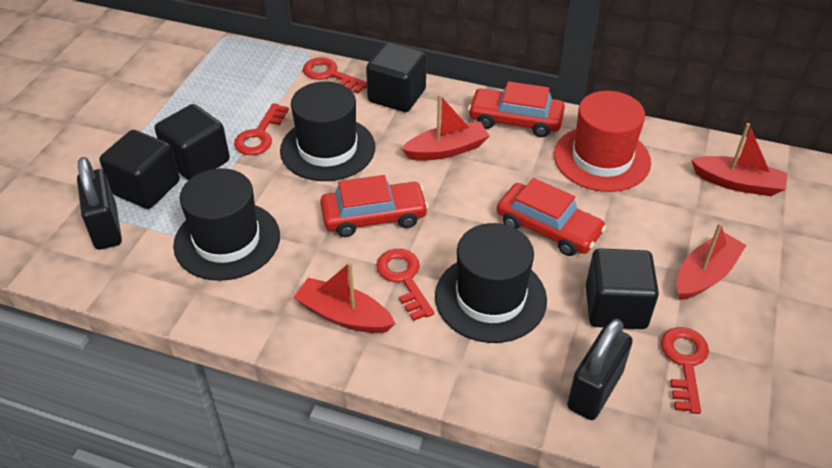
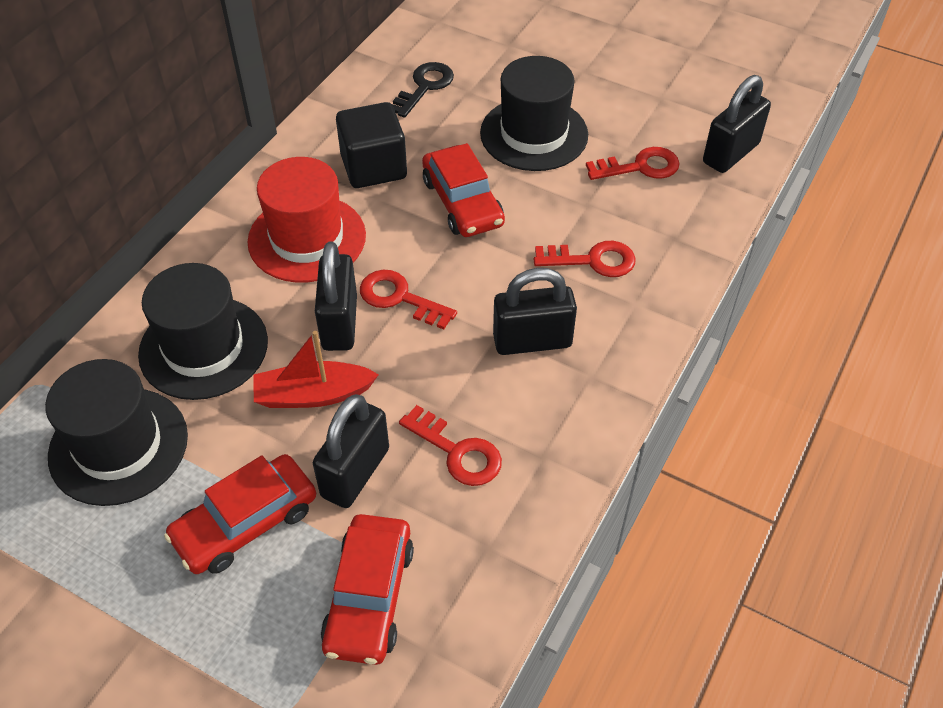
black cube: 4 -> 1
black key: 0 -> 1
black padlock: 2 -> 4
red boat: 4 -> 1

